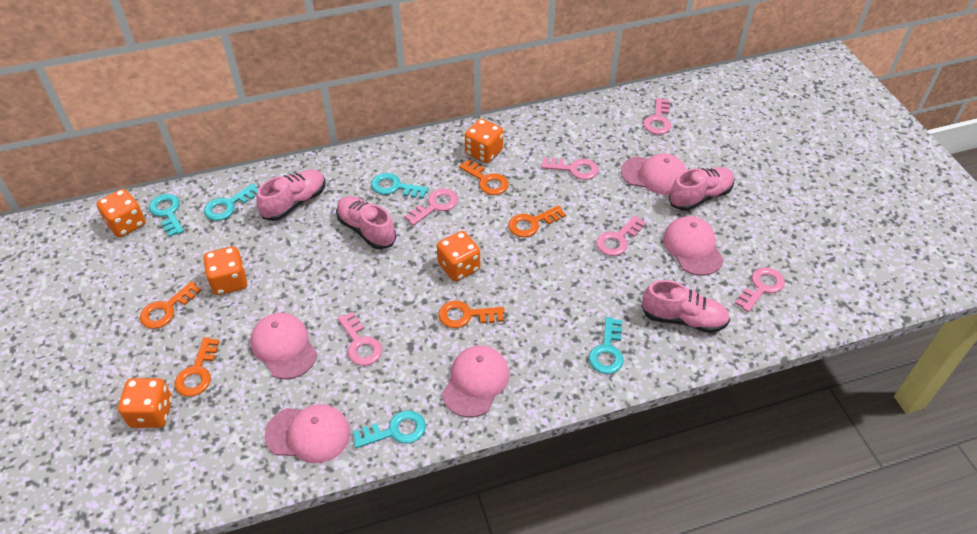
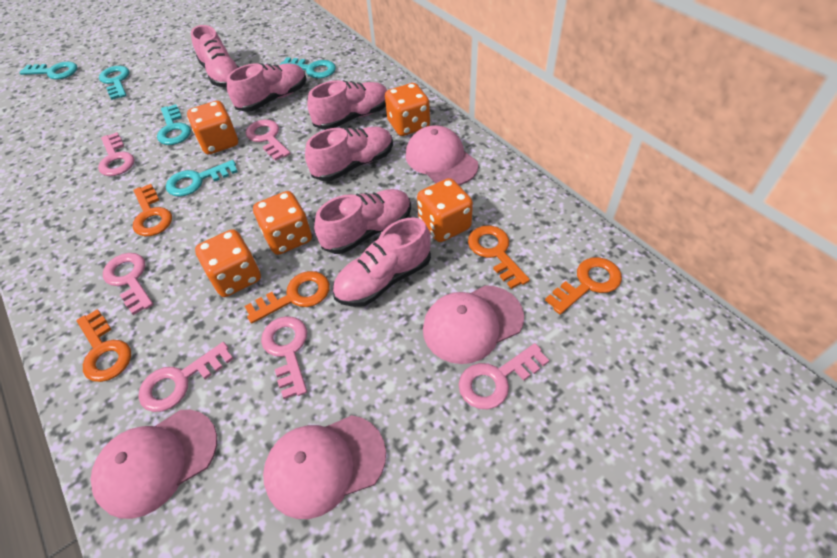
pink cap: 5 -> 4
pink shoe: 4 -> 6

